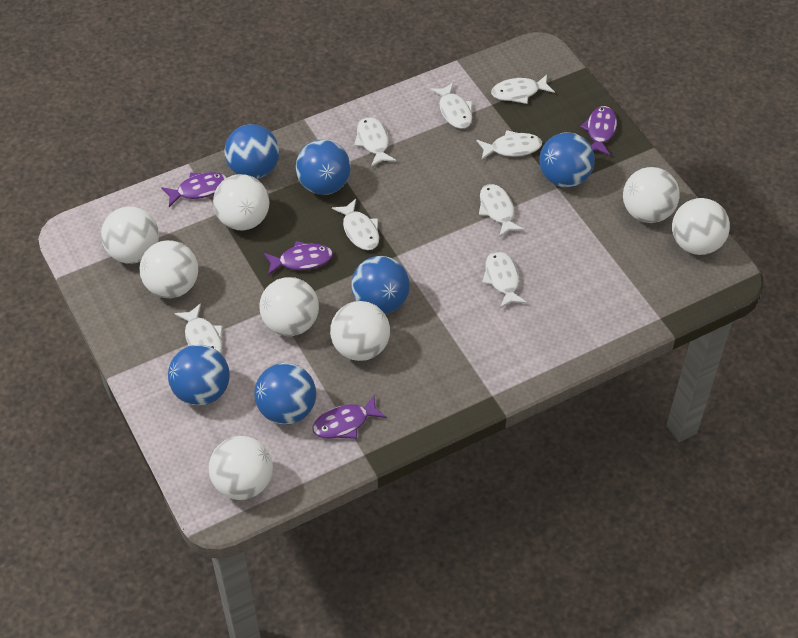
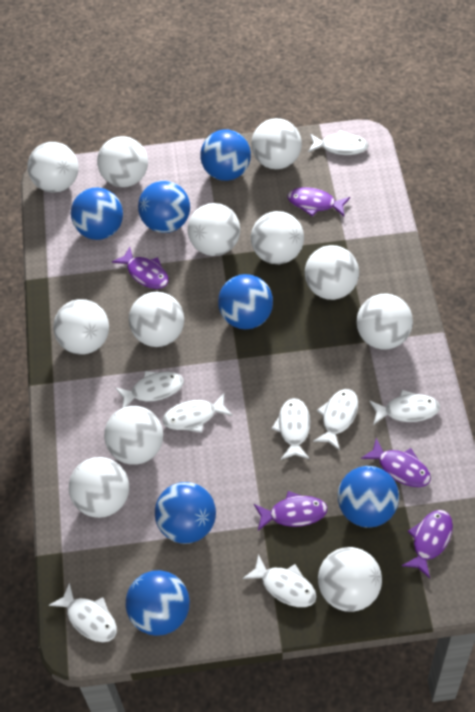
blue ball: 6 -> 7
purple fish: 4 -> 5
white ball: 8 -> 12

